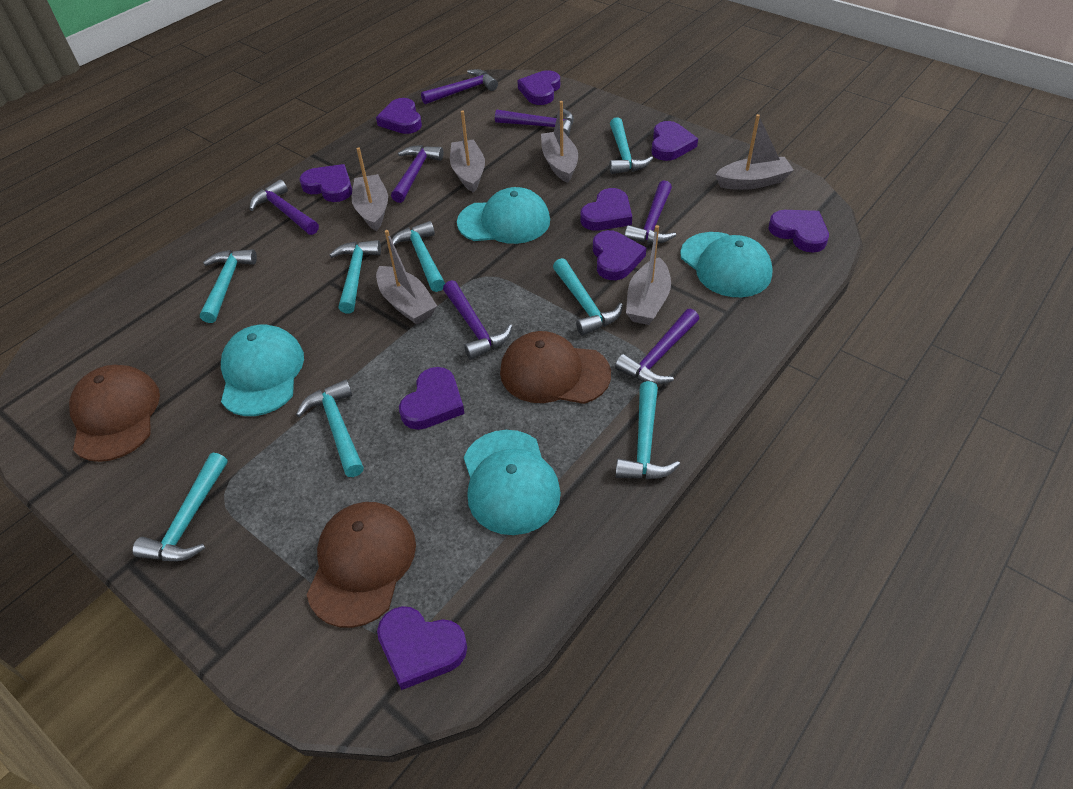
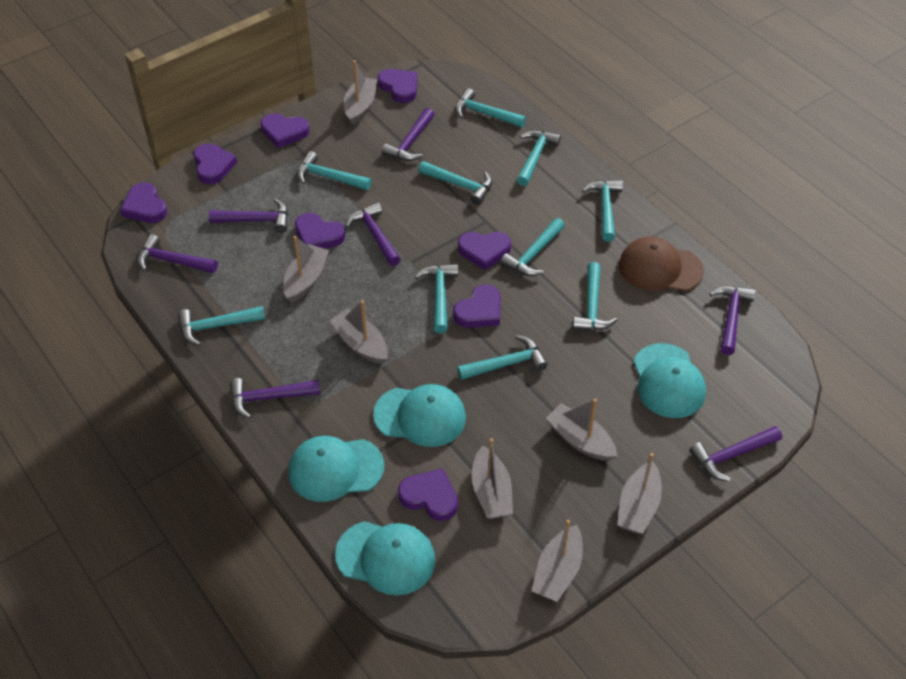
brown cap: 3 -> 1
grey boat: 6 -> 7
purple heart: 9 -> 8
turquoise hammer: 8 -> 10

